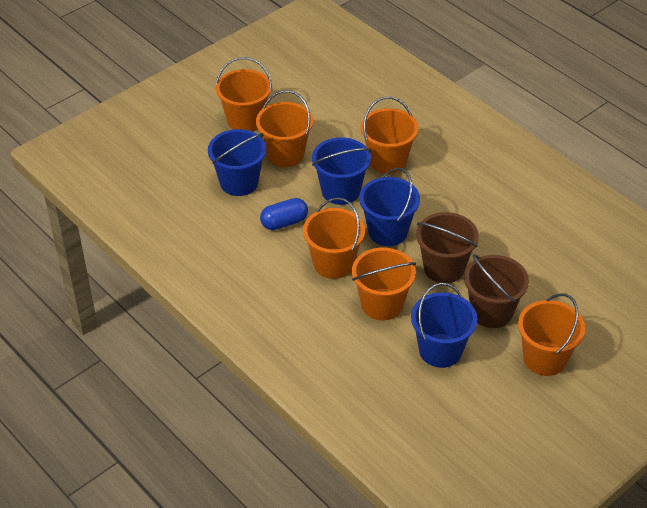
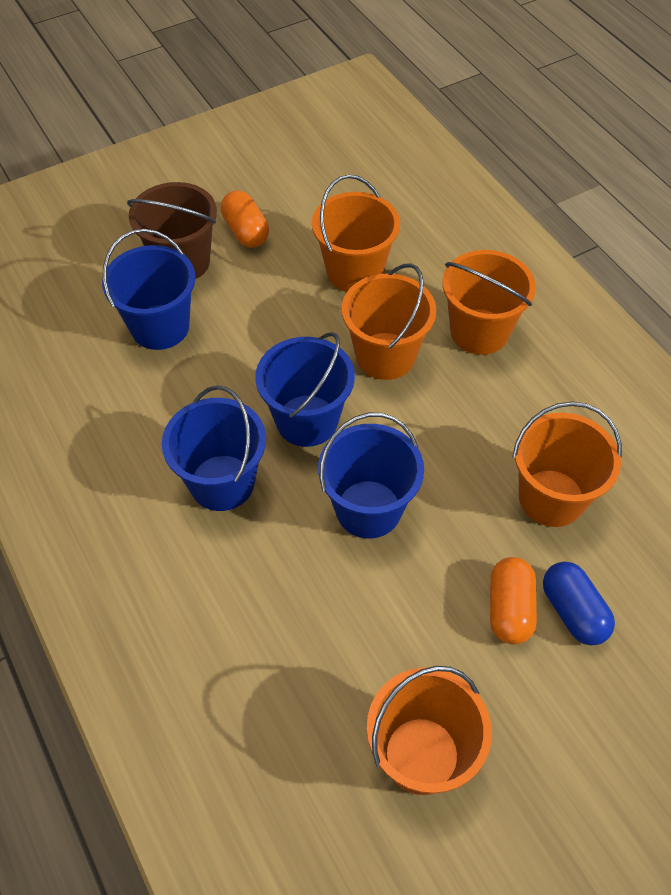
brown bucket: 2 -> 1
orange bucket: 6 -> 5
orange capsule: 0 -> 2

